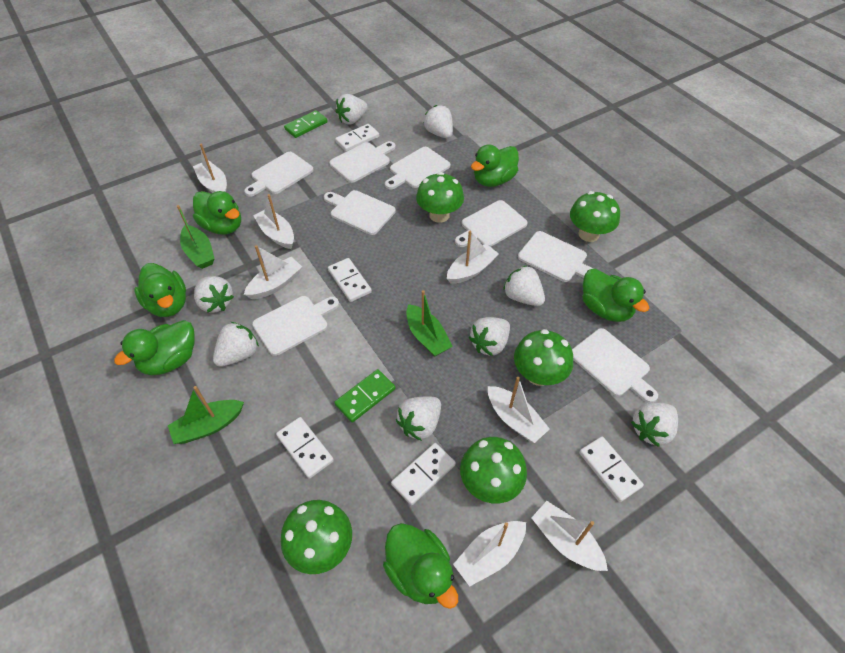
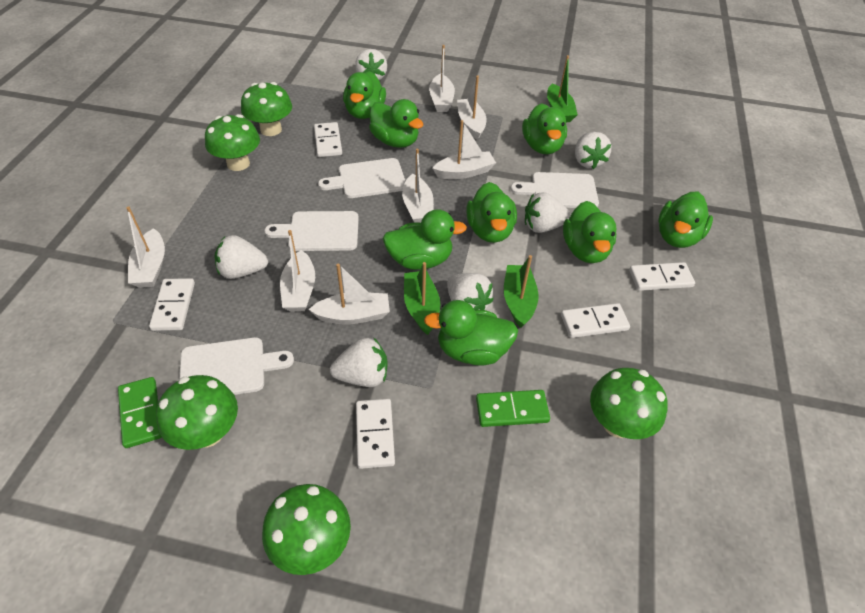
green duck: 6 -> 8
white cutting board: 8 -> 4
white strawberry: 8 -> 6

